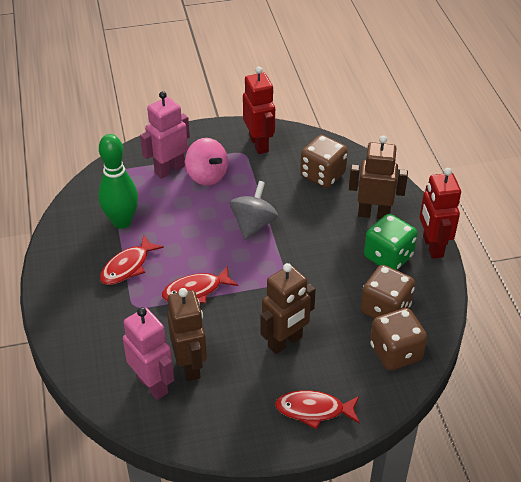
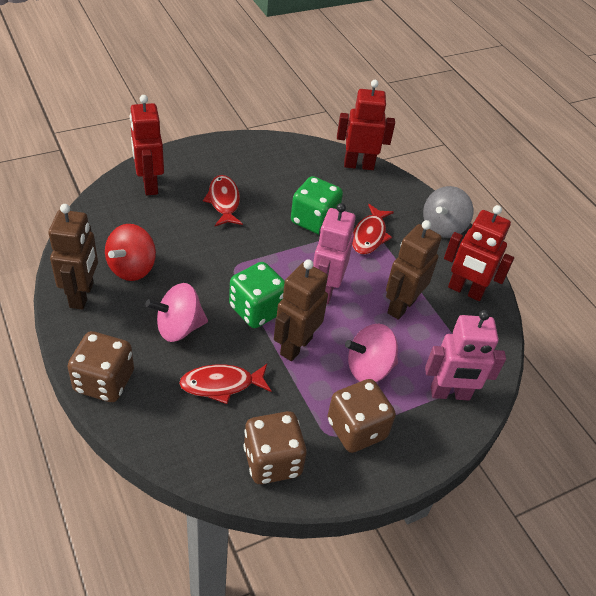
green bowling pin: 1 -> 0
green dice: 1 -> 2
pink spinning top: 1 -> 2
red robot: 2 -> 3
red spinning top: 0 -> 1

